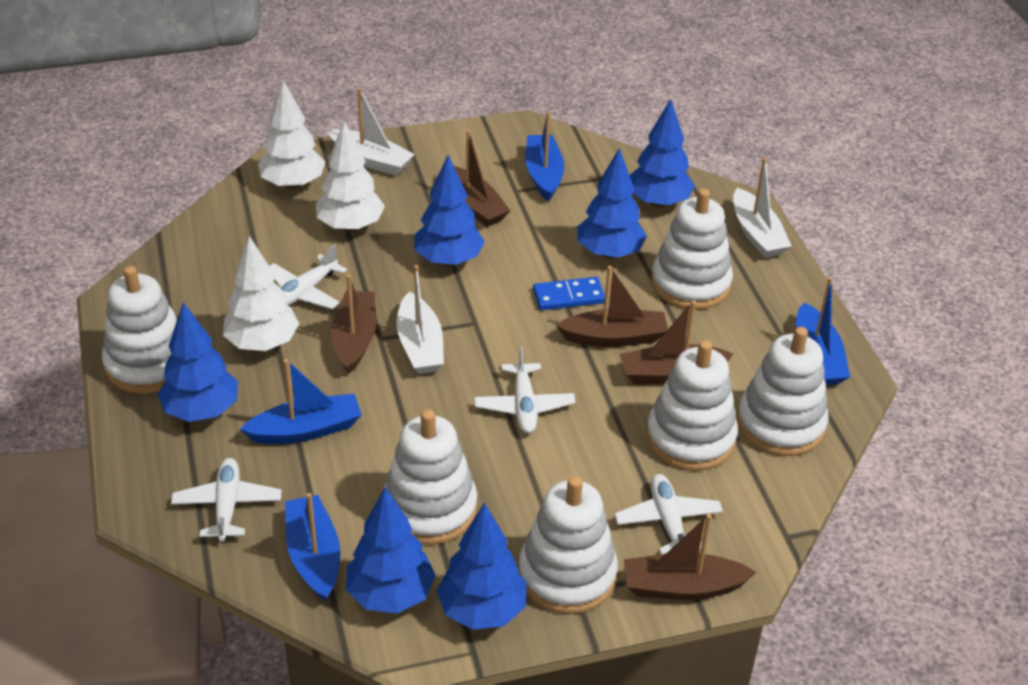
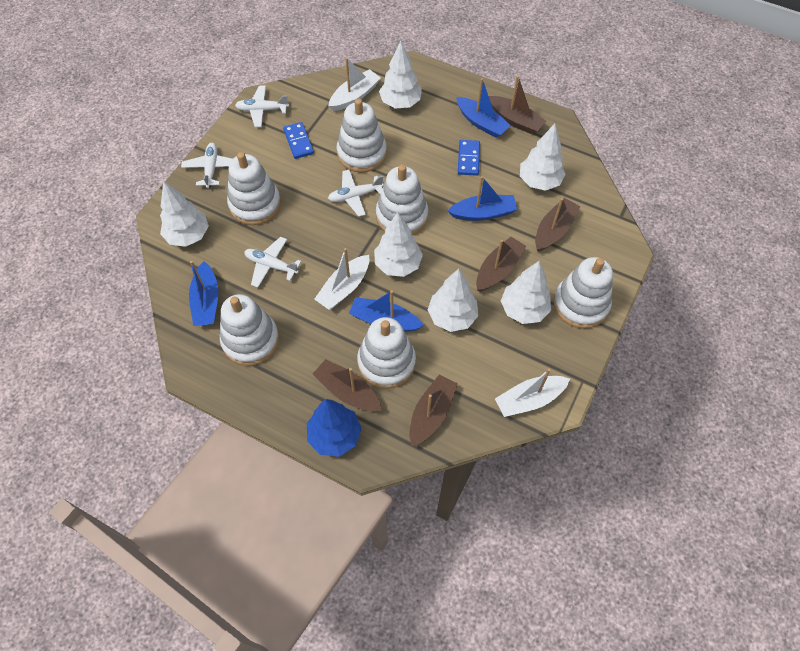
blue domino: 1 -> 2
blue tree: 6 -> 1
white tree: 3 -> 6

